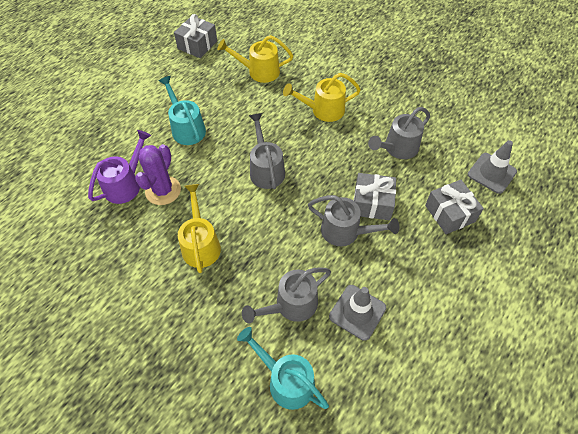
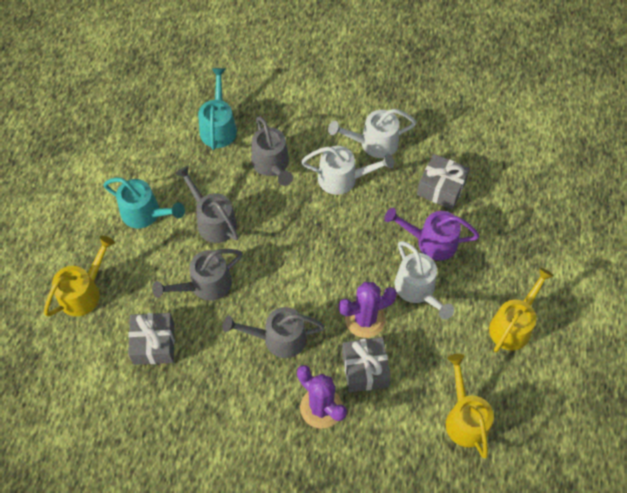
grey traffic cone: 2 -> 0
purple cactus: 1 -> 2
white watering can: 0 -> 3

